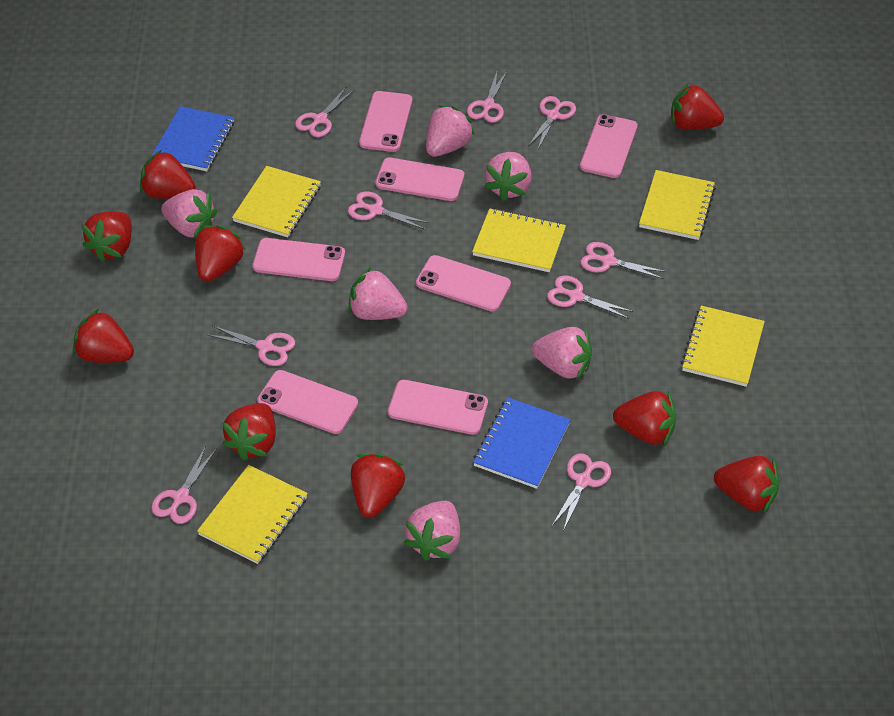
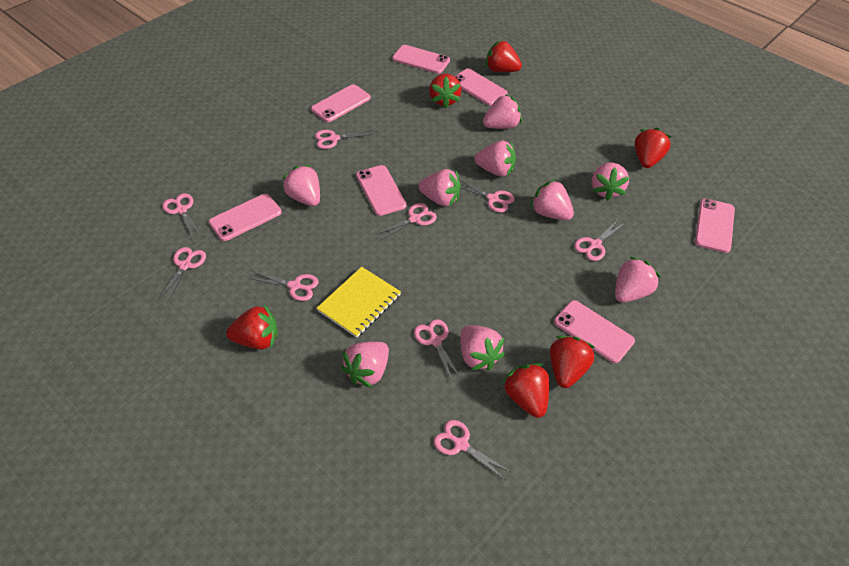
blue notebook: 2 -> 0
pink strawberry: 6 -> 9
red strawberry: 9 -> 6
yellow notebook: 5 -> 1

